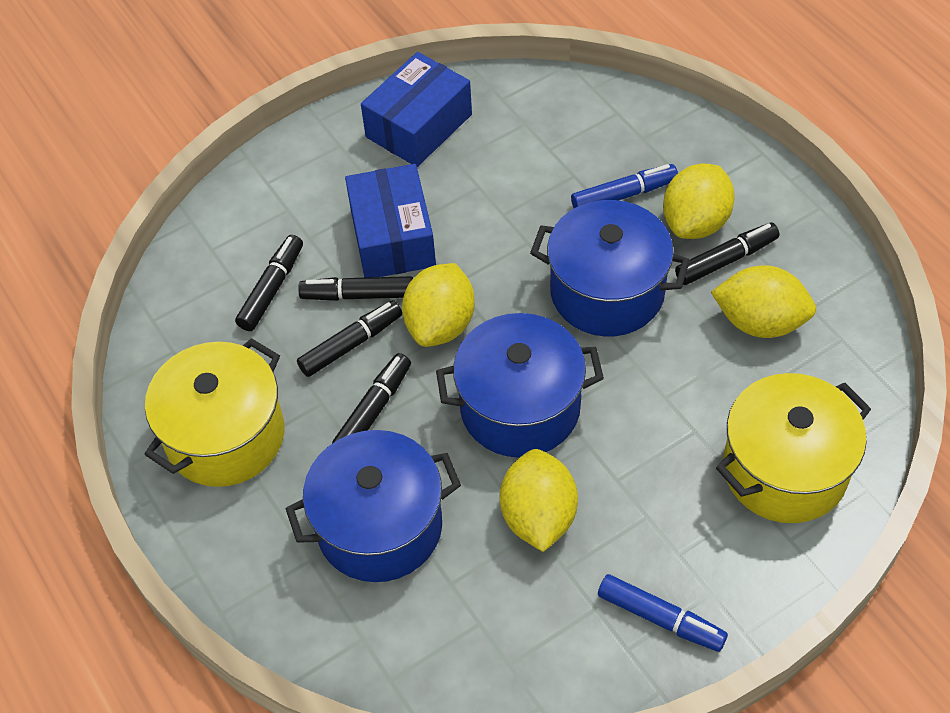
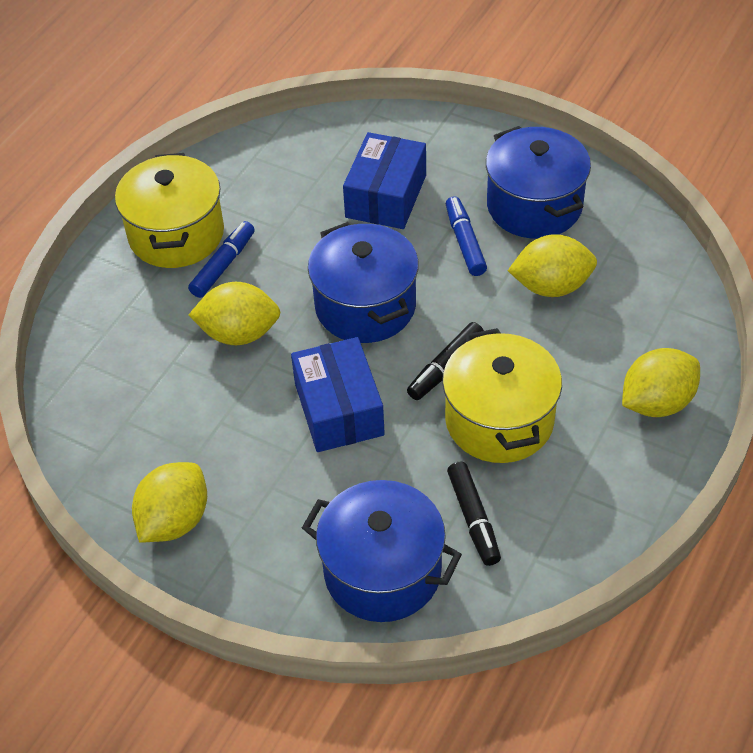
black marker: 5 -> 2

